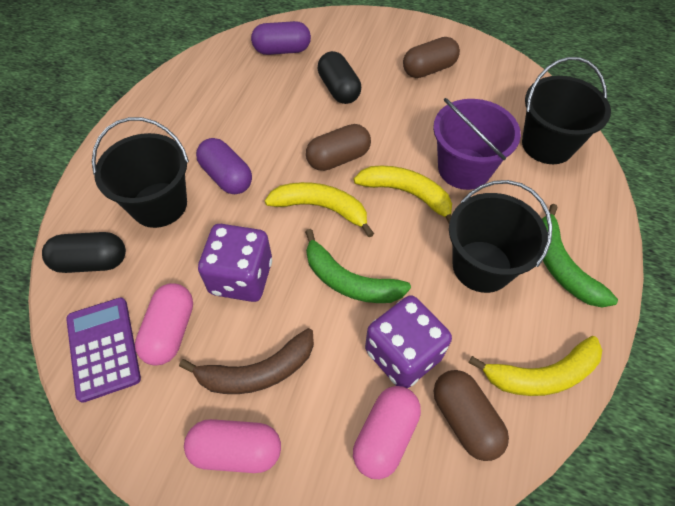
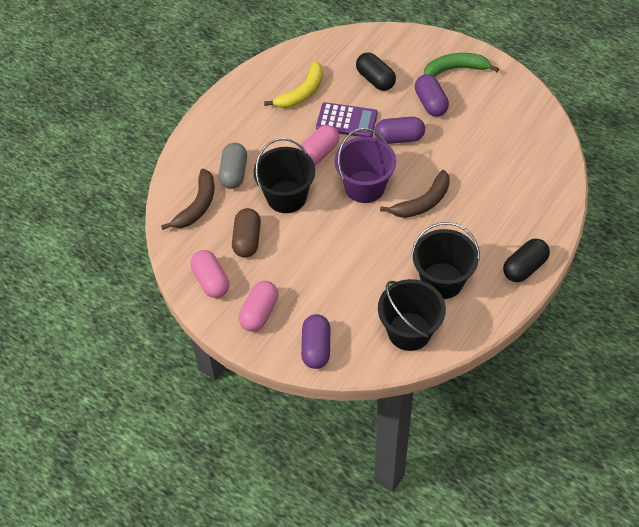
brown banana: 1 -> 2
brown capsule: 3 -> 1
green banana: 2 -> 1
grey capsule: 0 -> 1
purple capsule: 2 -> 3
purple dice: 2 -> 0
yellow banana: 3 -> 1

